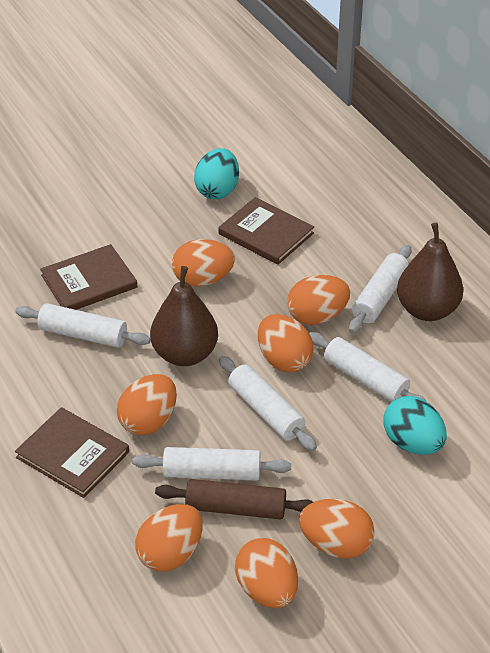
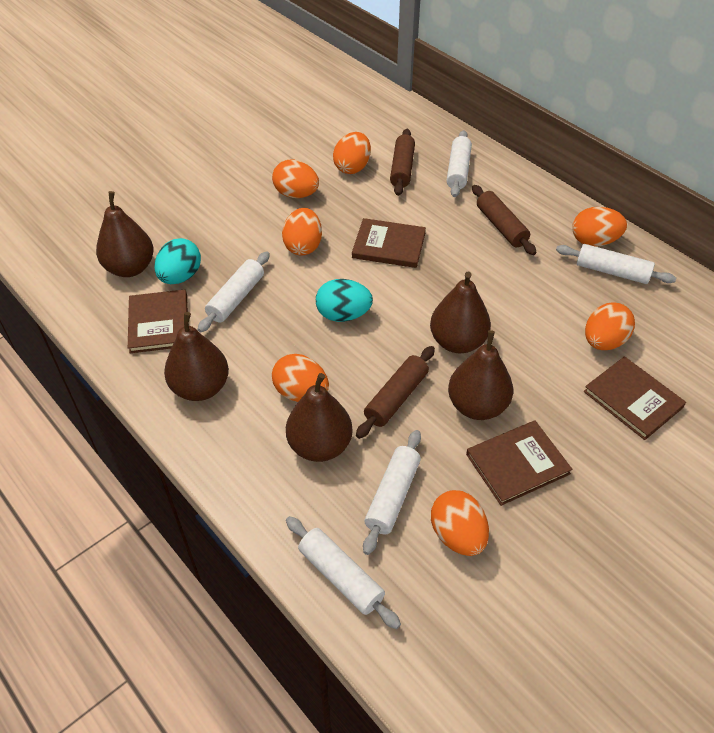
brown book: 3 -> 4
brown pear: 2 -> 5
brown rolling pin: 1 -> 3

